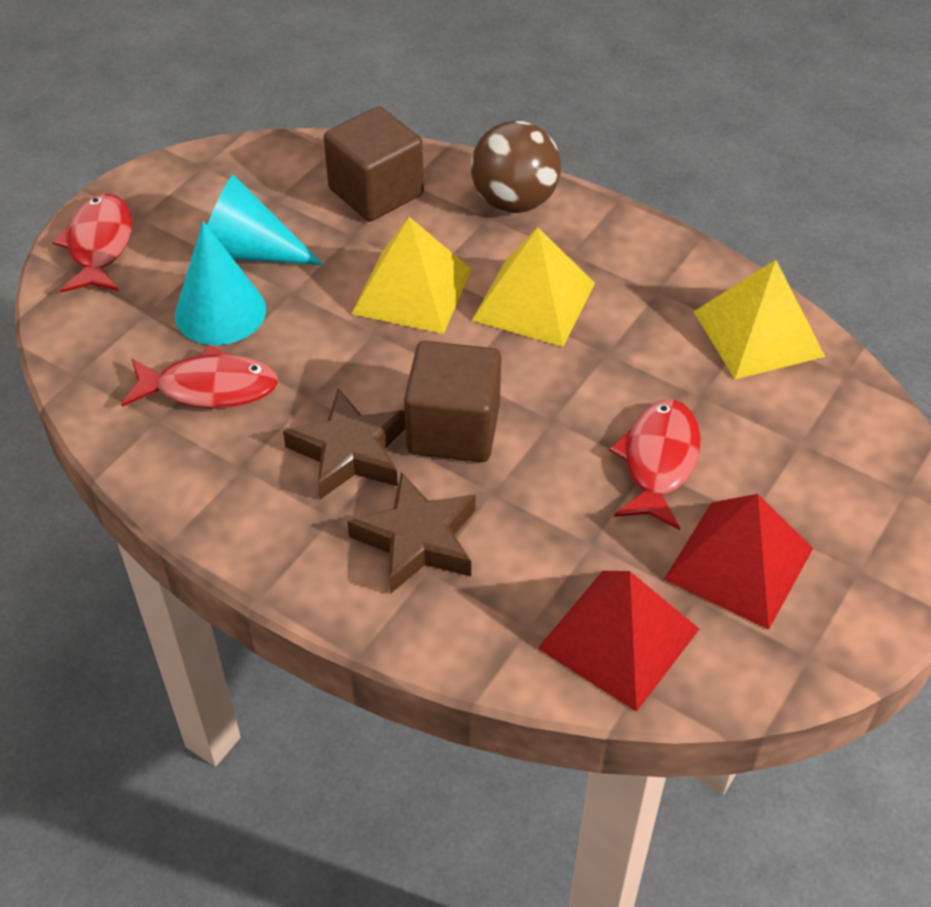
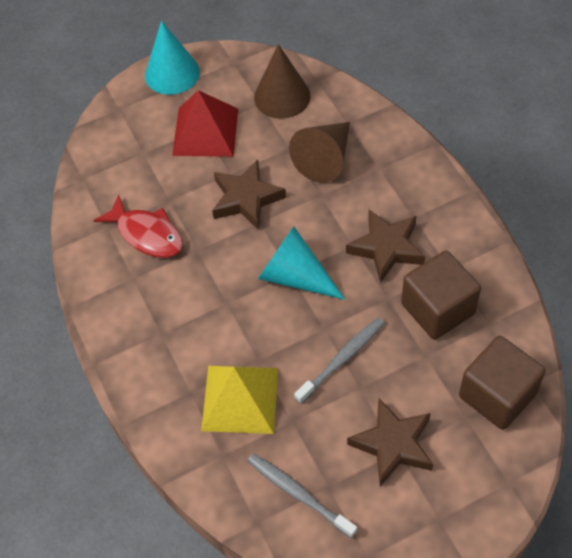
brown ball: 1 -> 0
brown cone: 0 -> 2
brown star: 2 -> 3
grey toothbrush: 0 -> 2
red fish: 3 -> 1
red pyramid: 2 -> 1
yellow pyramid: 3 -> 1

